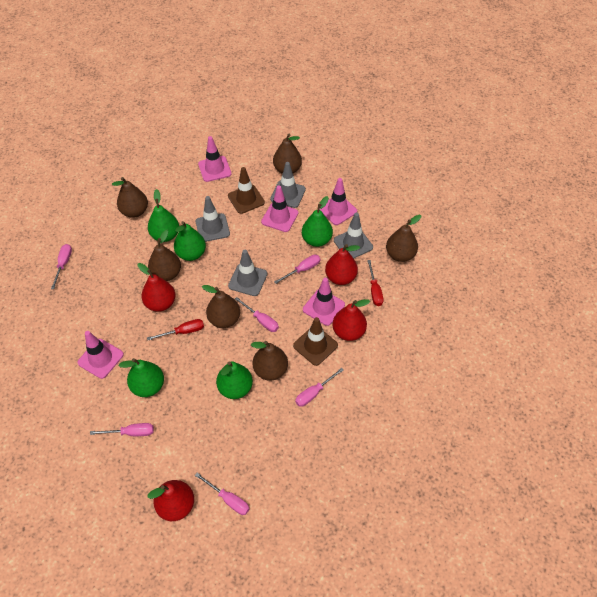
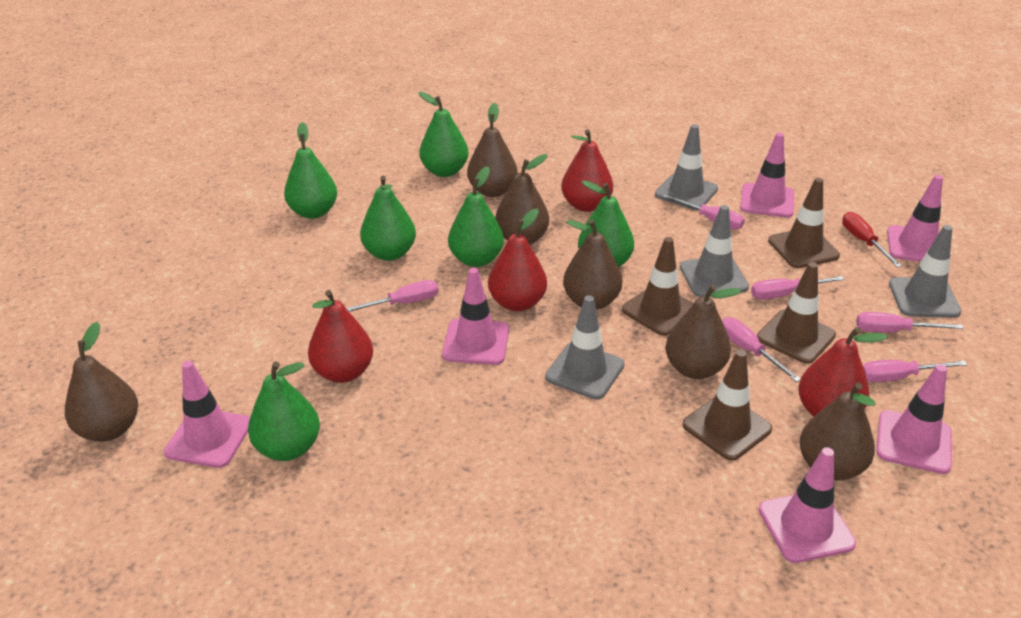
brown traffic cone: 2 -> 4
green pear: 5 -> 6
pink traffic cone: 5 -> 6
red screwdriver: 2 -> 1

